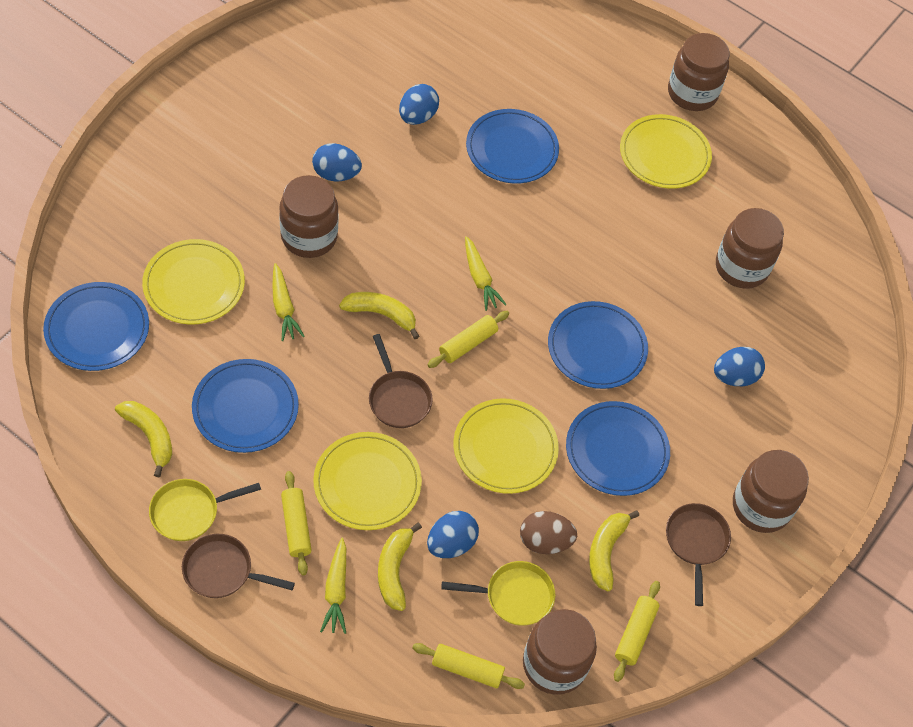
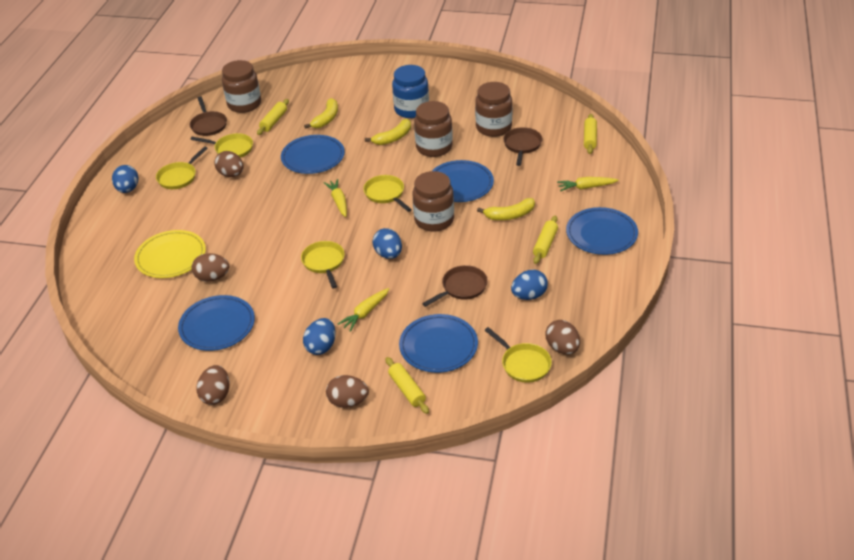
blue jar: 0 -> 1
brown egg: 1 -> 5
brown jar: 5 -> 4
yellow banana: 4 -> 3
yellow pan: 2 -> 5
yellow plate: 4 -> 1

